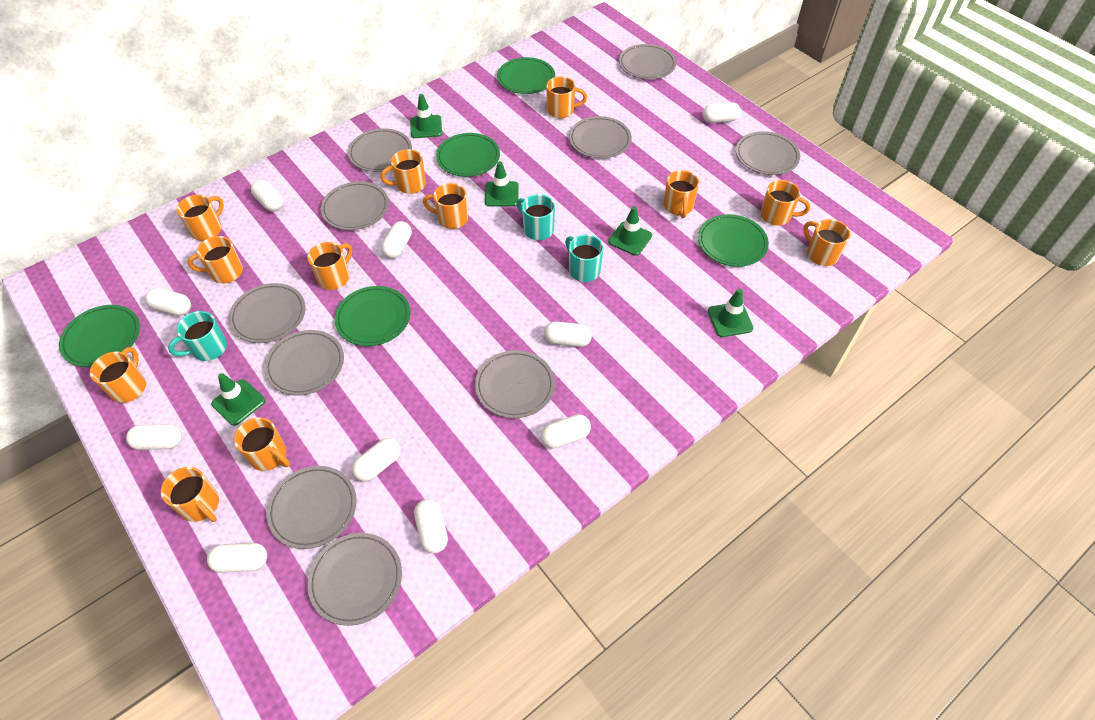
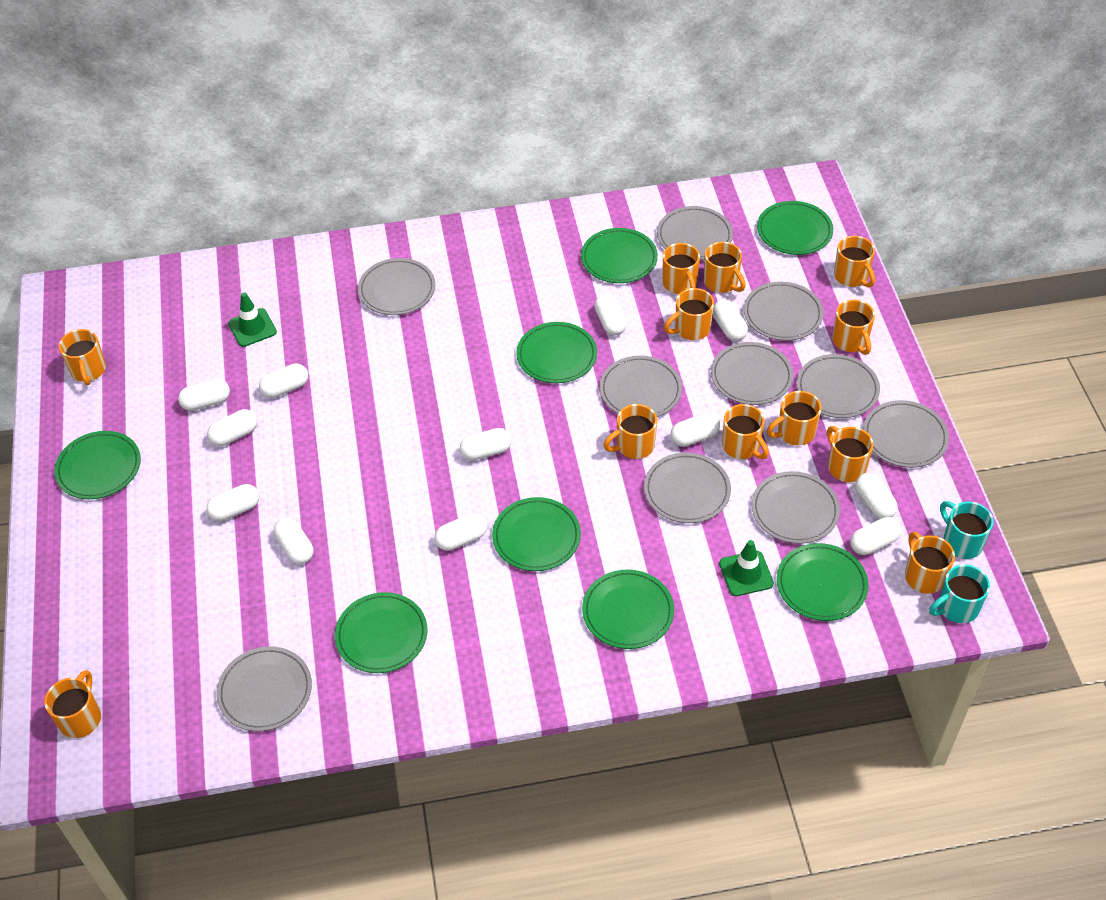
green plate: 5 -> 8
green traffic cone: 5 -> 2
turquoise mug: 3 -> 2
white capsule: 10 -> 12

